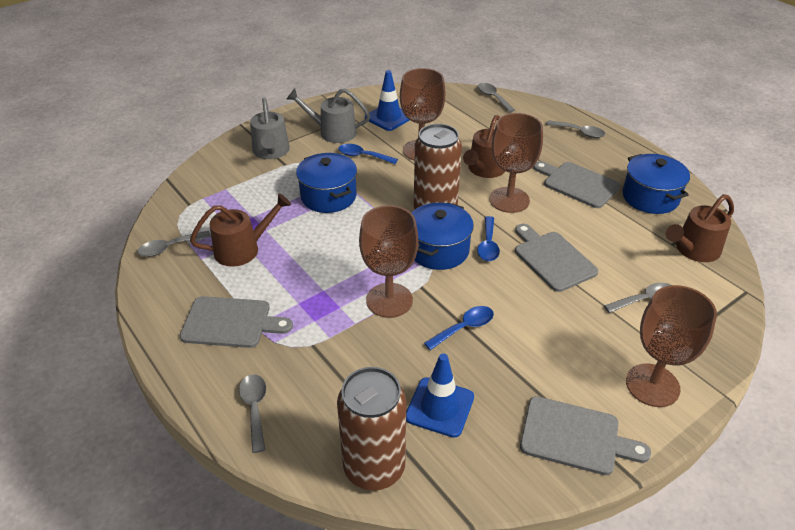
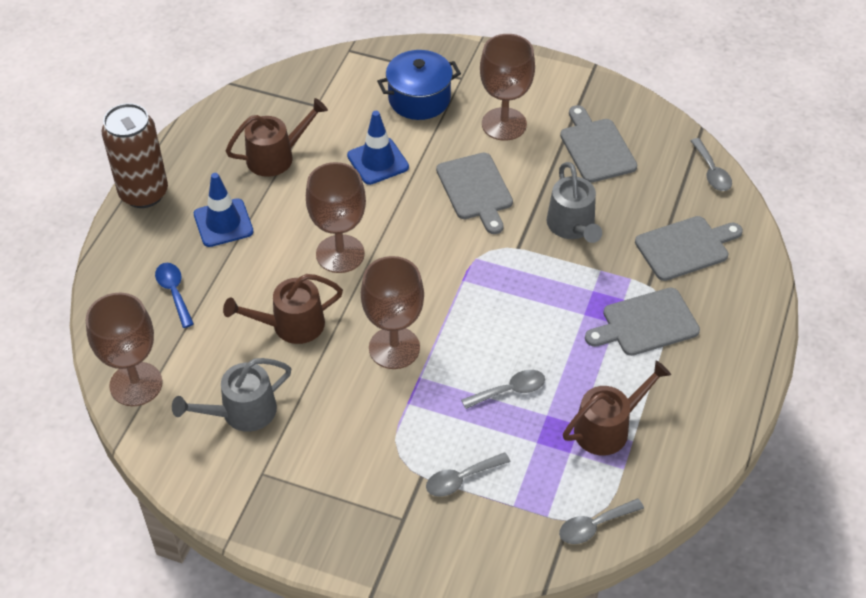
blue pot: 3 -> 1
blue spoon: 3 -> 1
brown can: 2 -> 1
grey spoon: 5 -> 4

